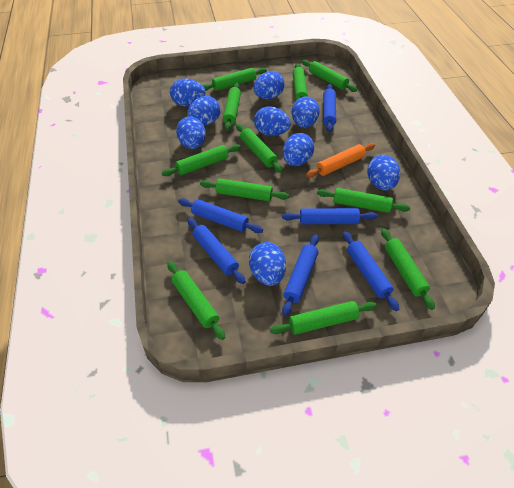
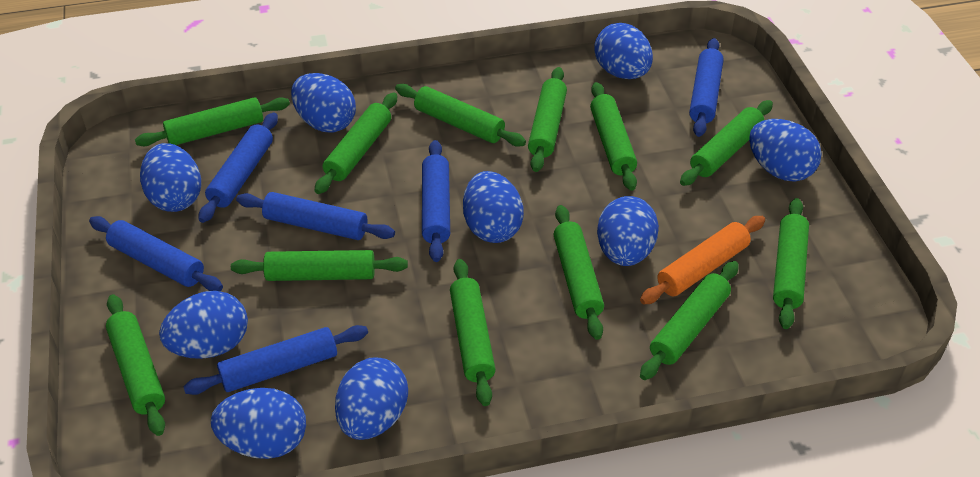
green rolling pin: 11 -> 12

